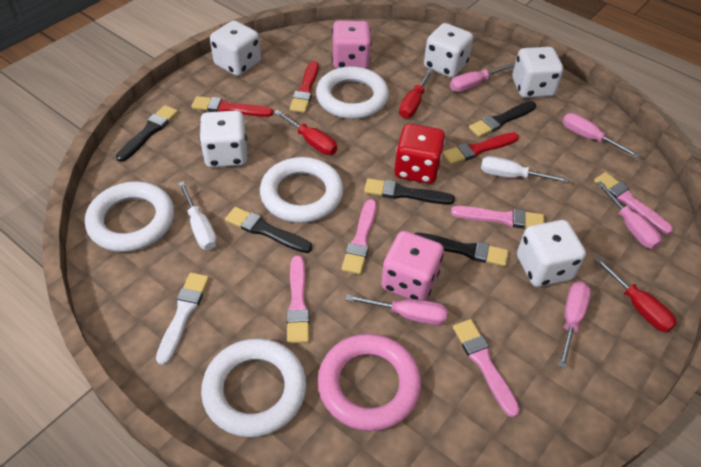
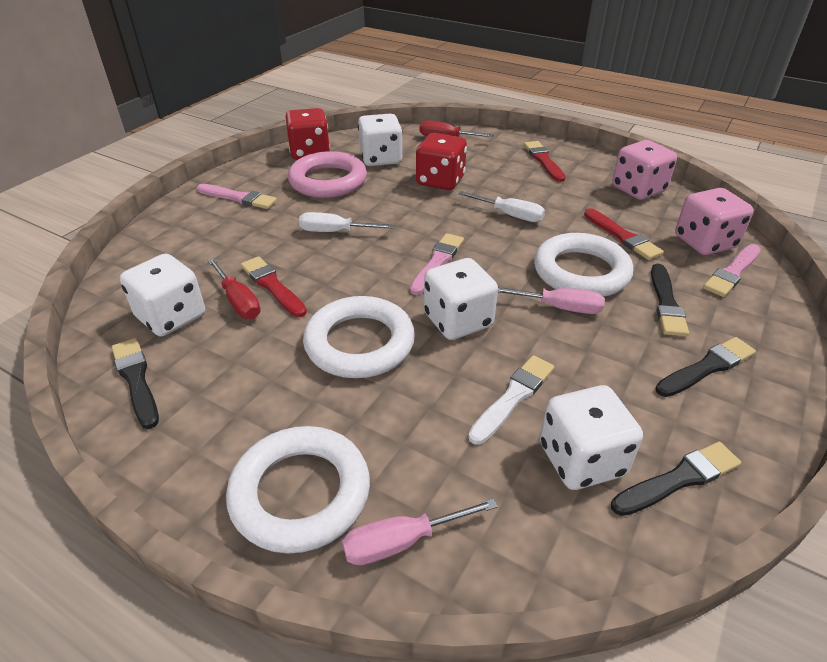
black brush: 5 -> 4
pink brush: 5 -> 3
pink screwdriver: 5 -> 2
red dice: 1 -> 2
red screwdriver: 3 -> 2
white dice: 5 -> 4
white ring: 4 -> 3

